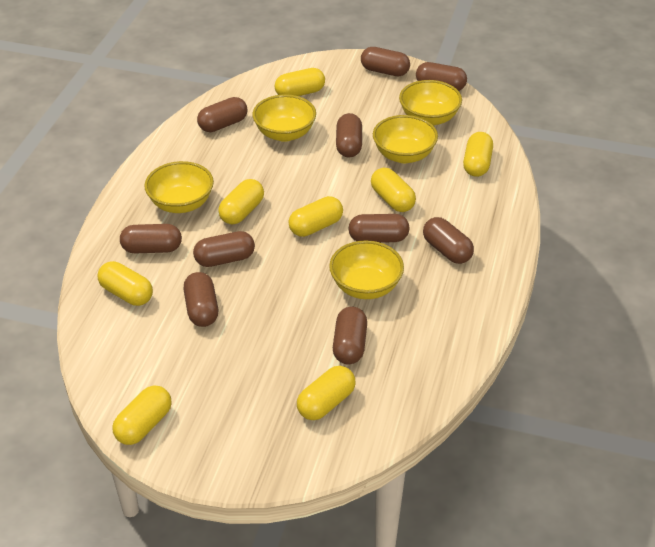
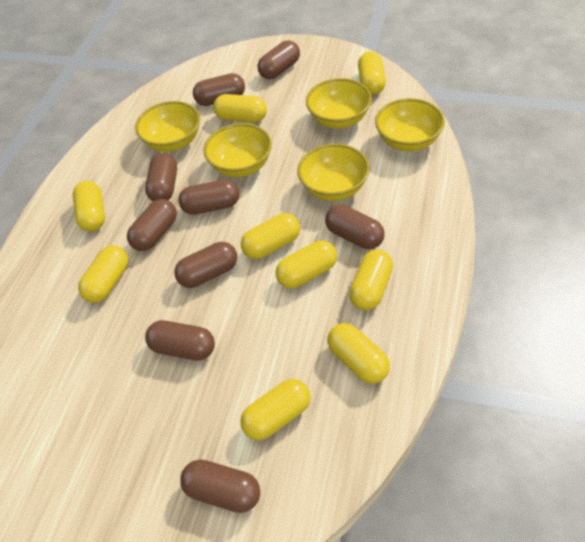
brown capsule: 10 -> 9
yellow capsule: 8 -> 9

